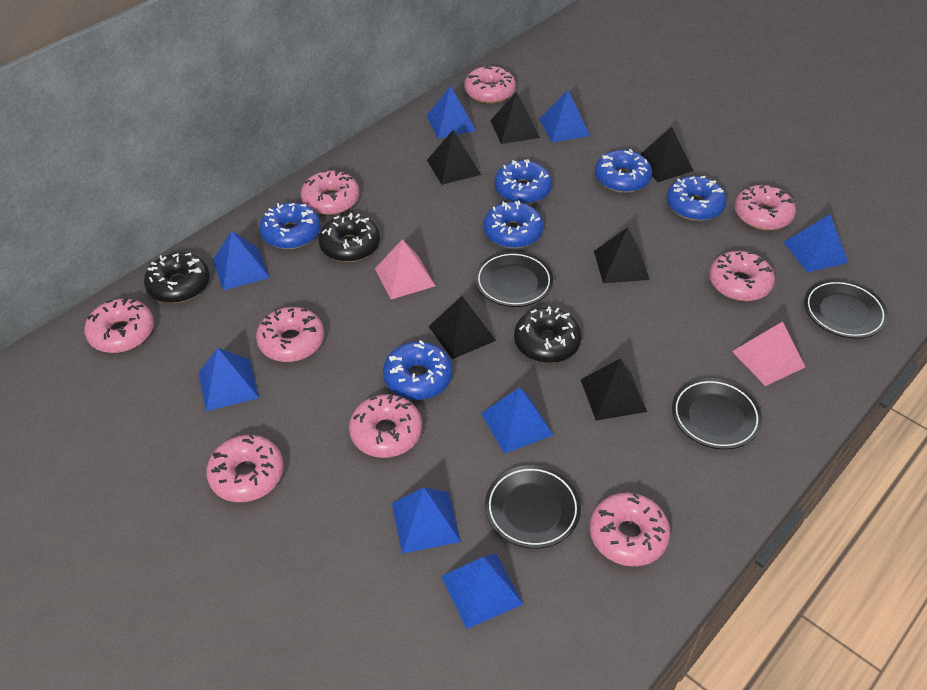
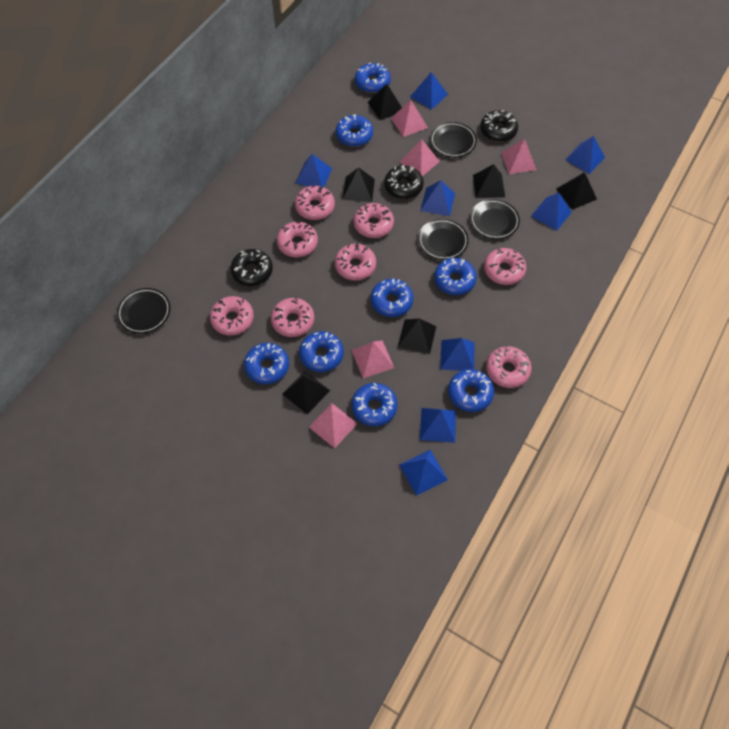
blue donut: 6 -> 8
pink donut: 9 -> 8
pink pyramid: 2 -> 5

